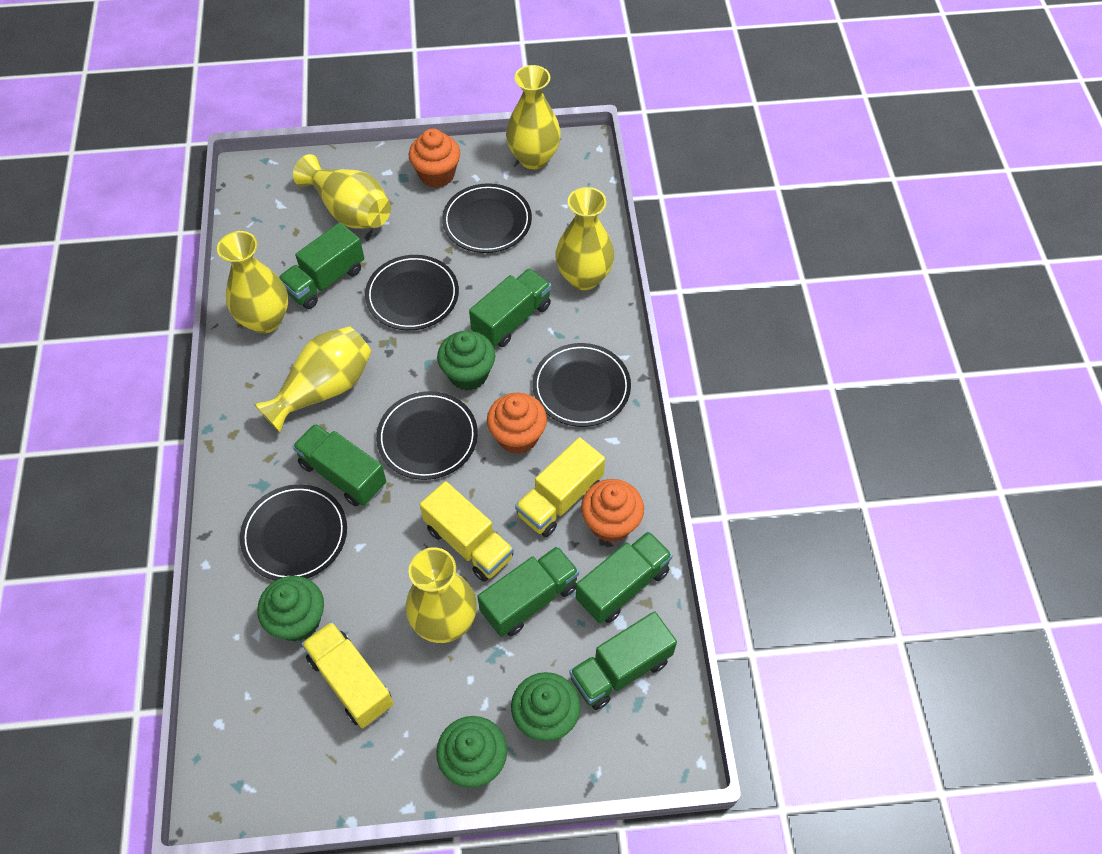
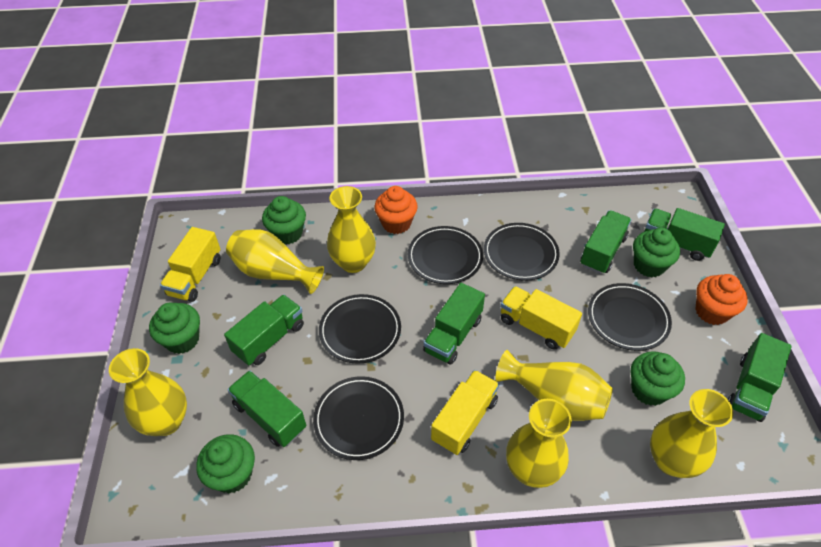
green cupcake: 4 -> 5
orange cupcake: 3 -> 2

